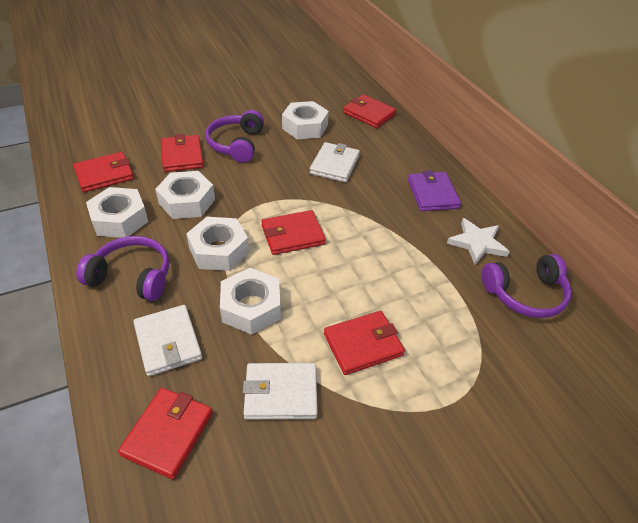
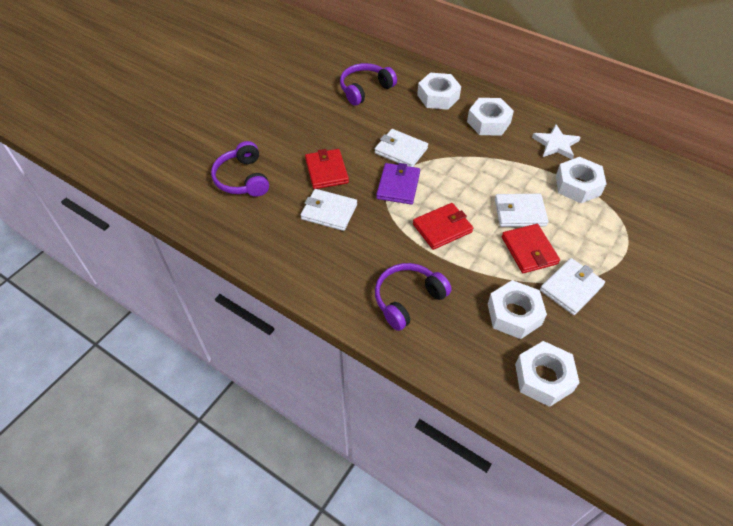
red wallet: 6 -> 3
white wallet: 3 -> 4

